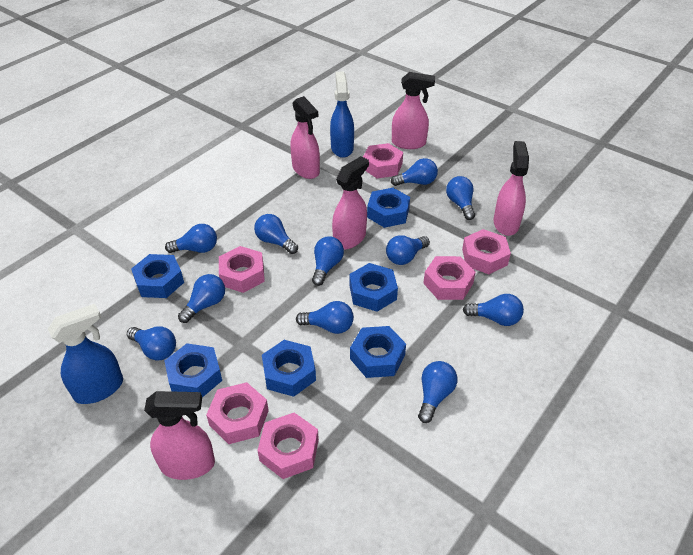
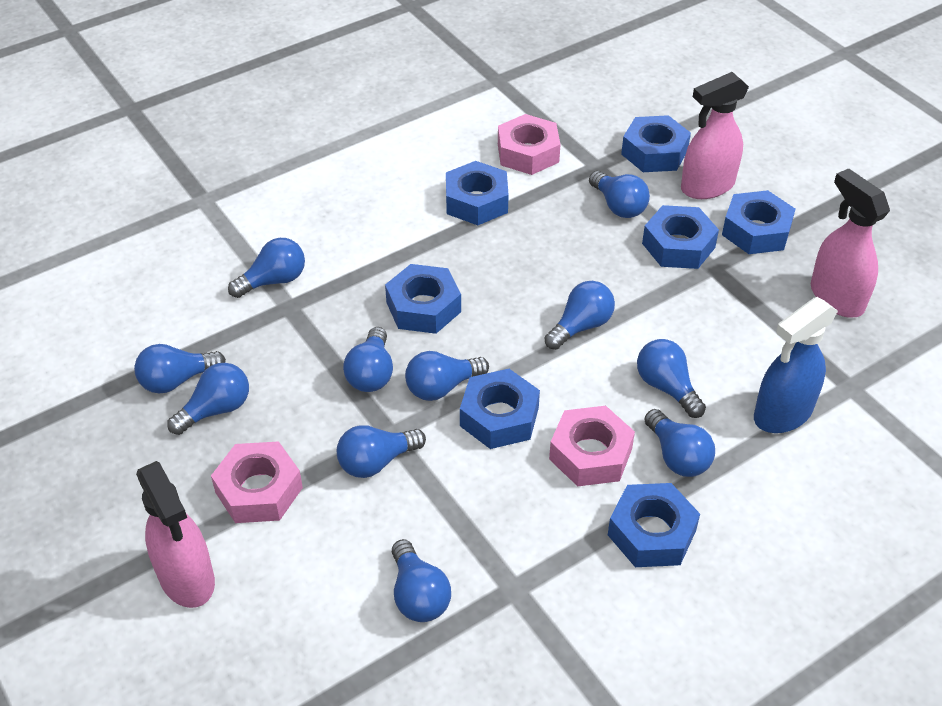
blue nut: 6 -> 7
blue spray bottle: 2 -> 1
pink nut: 6 -> 3
pink spray bottle: 5 -> 3

